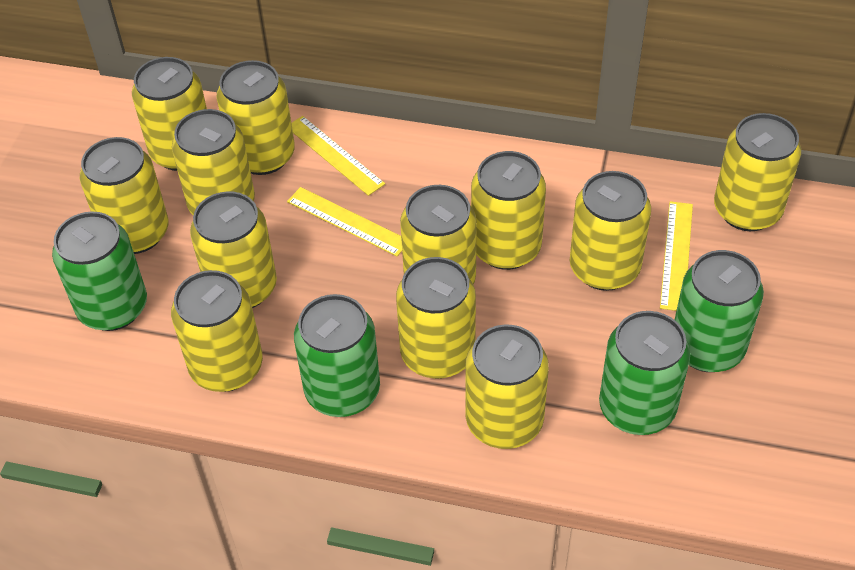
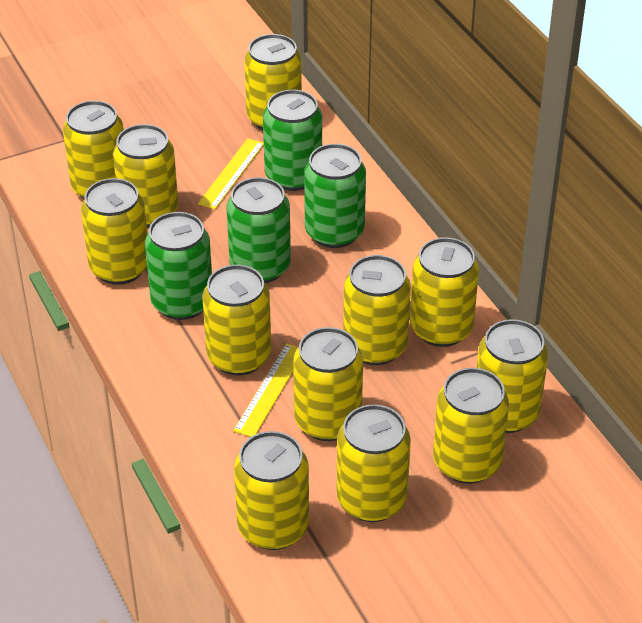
yellow ruler: 3 -> 2

